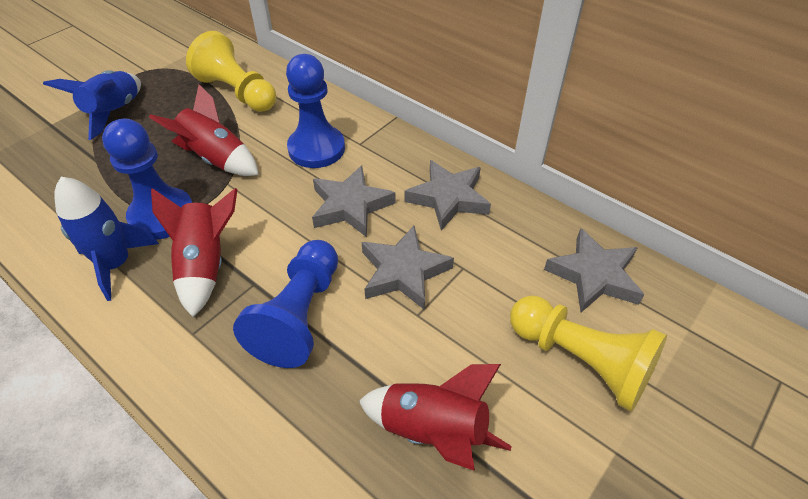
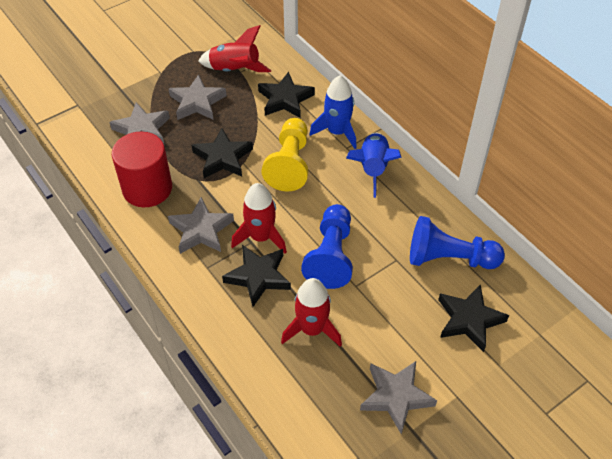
black star: 0 -> 4
blue pawn: 3 -> 2
red cylinder: 0 -> 1
yellow pawn: 2 -> 1

